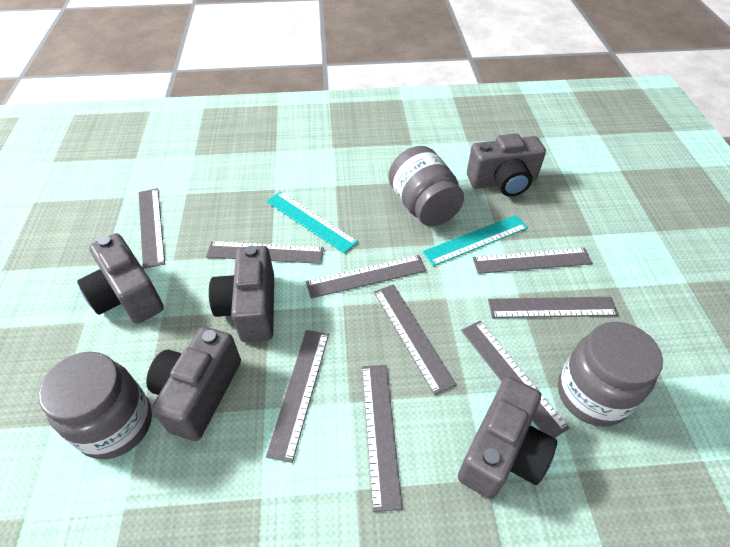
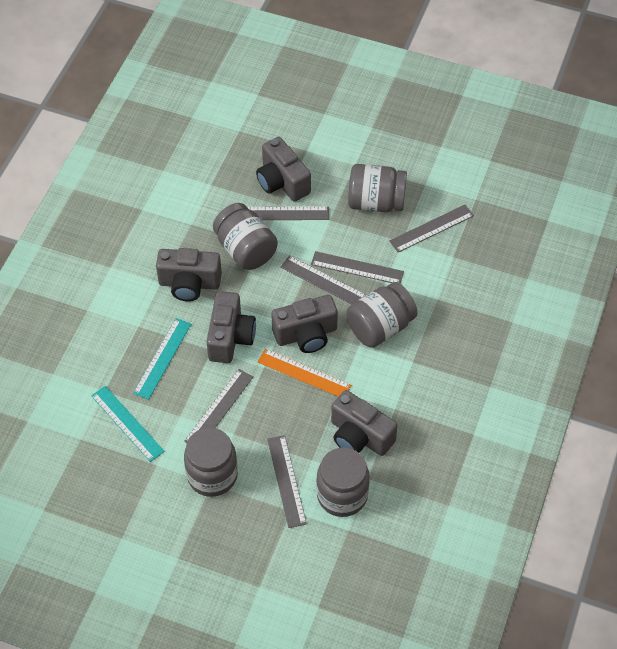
grey jar: 3 -> 5
grey ruler: 9 -> 6
orange ruler: 0 -> 1

